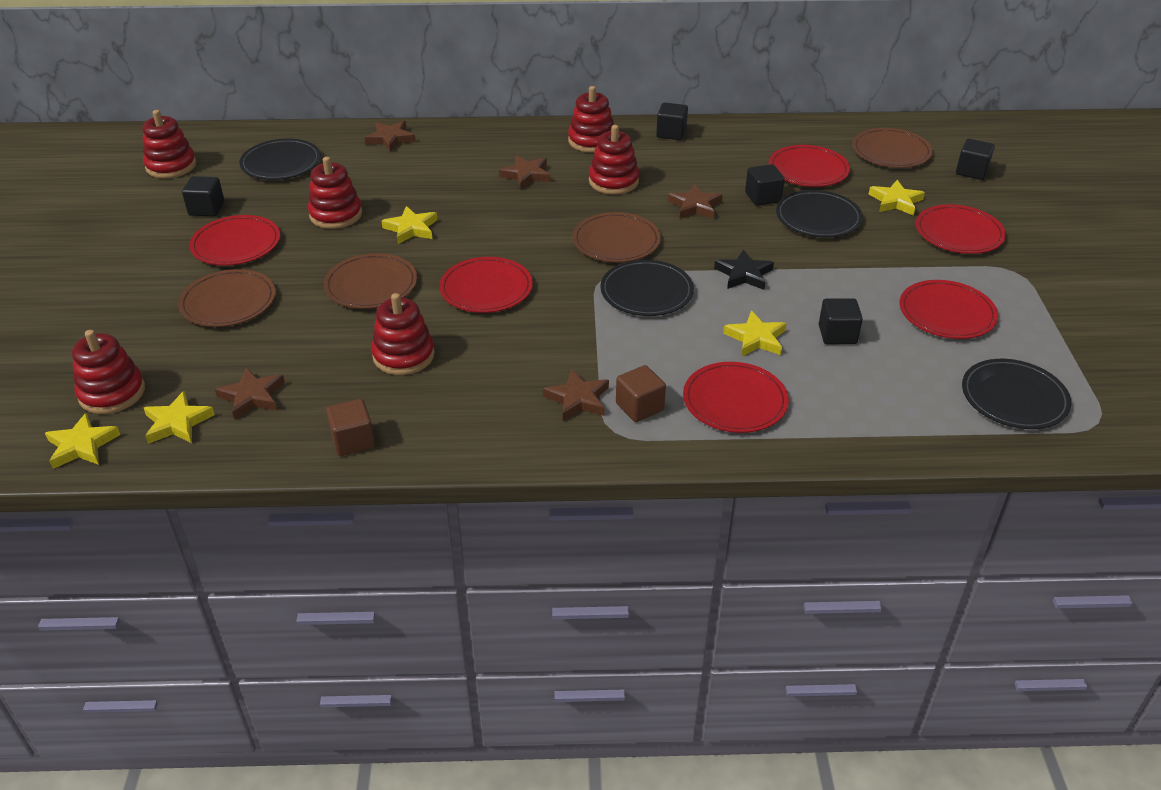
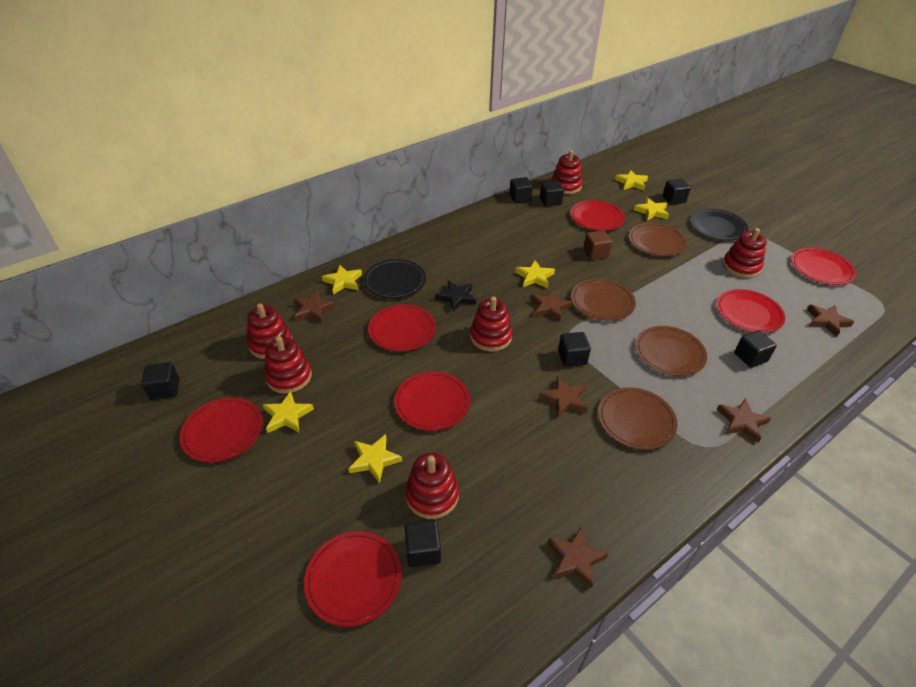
black cube: 5 -> 7
black plate: 4 -> 2
brown cube: 2 -> 1
brown star: 5 -> 6
red plate: 6 -> 7
yellow star: 5 -> 6

